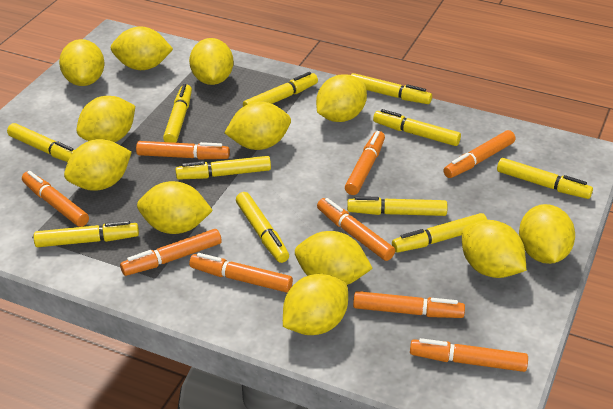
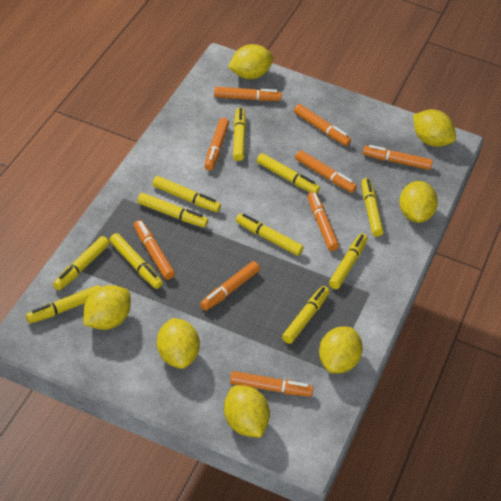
yellow lemon: 12 -> 7

